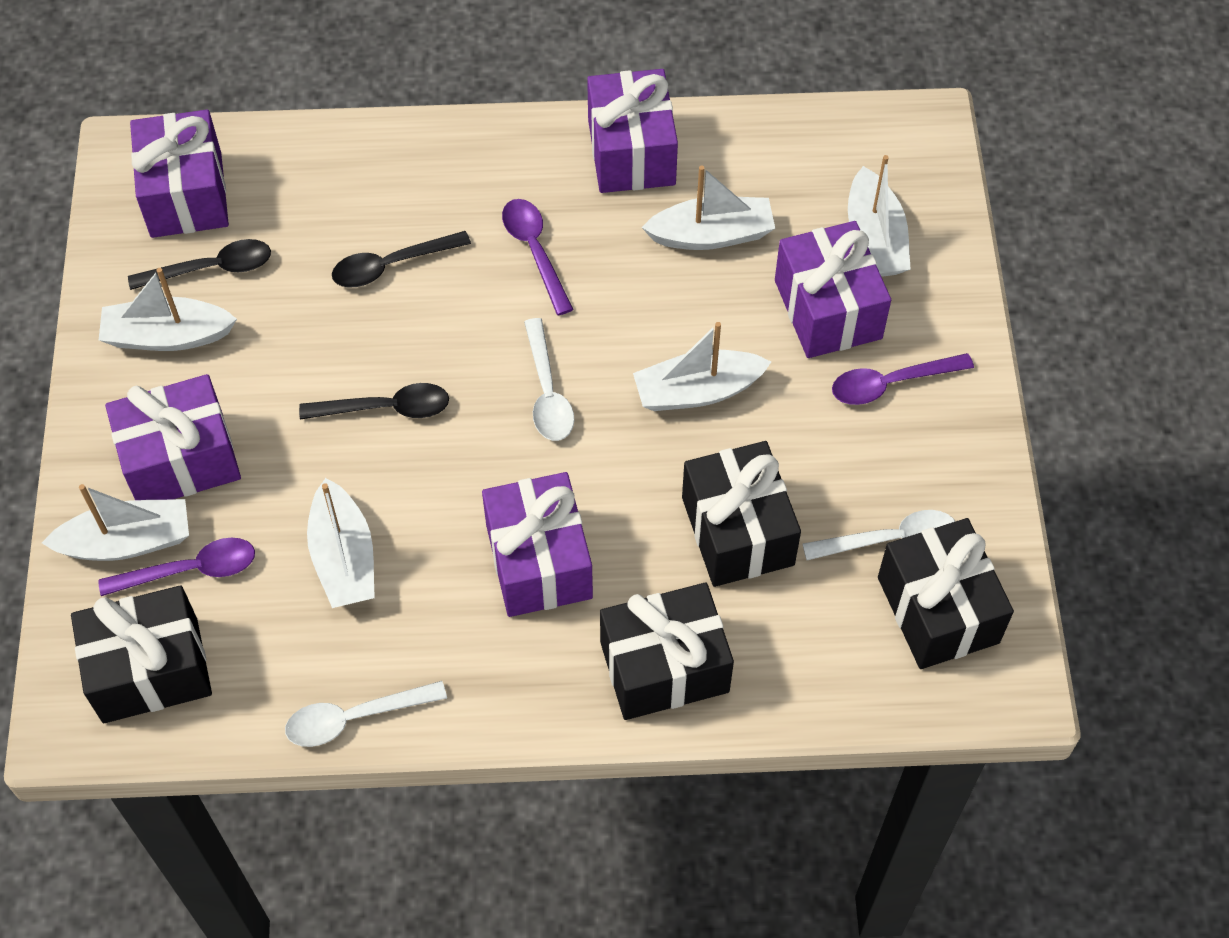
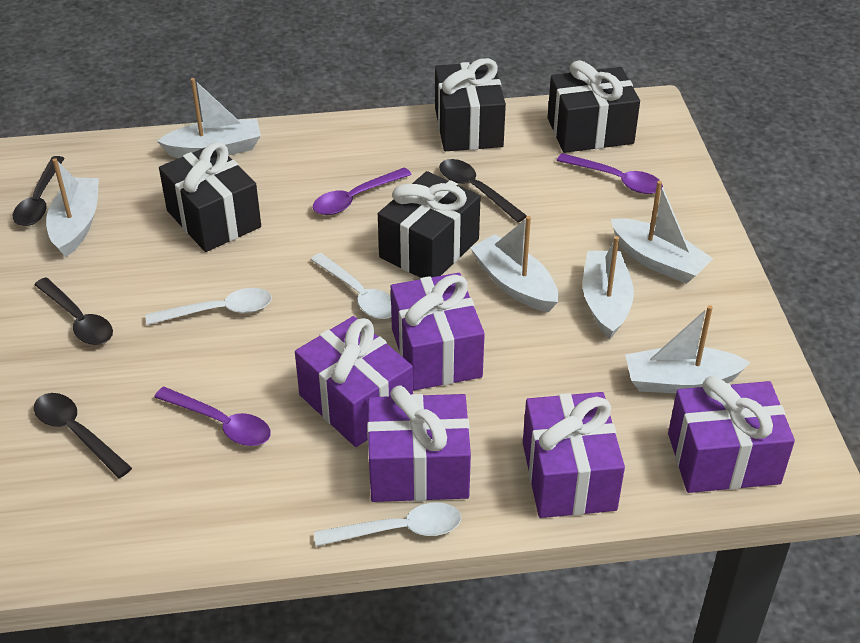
black spoon: 3 -> 4

